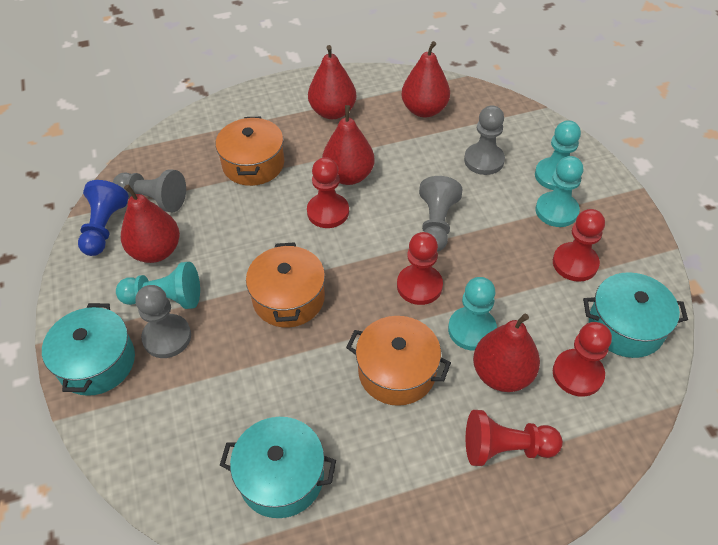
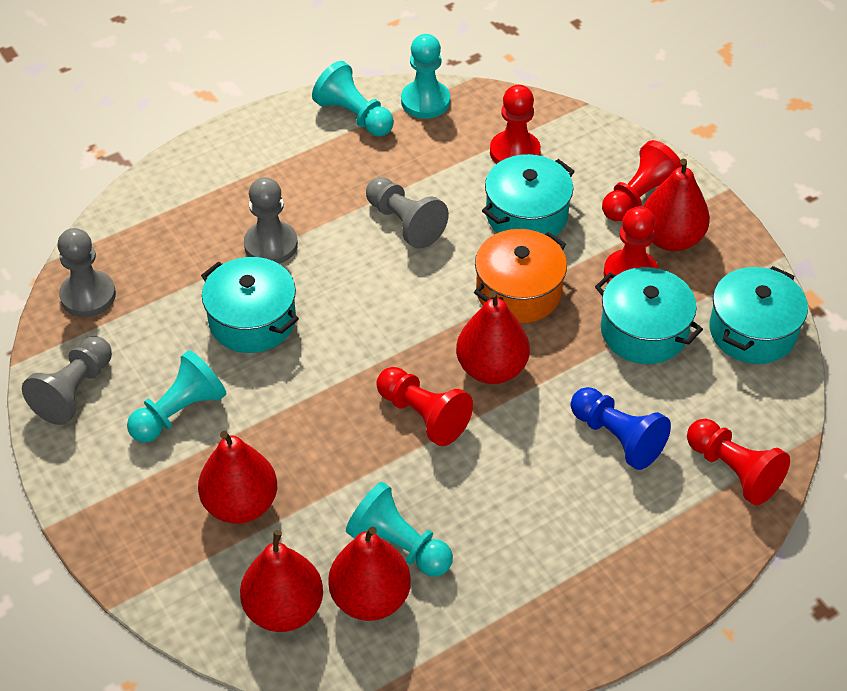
orange pot: 3 -> 1
turquoise pot: 3 -> 4

